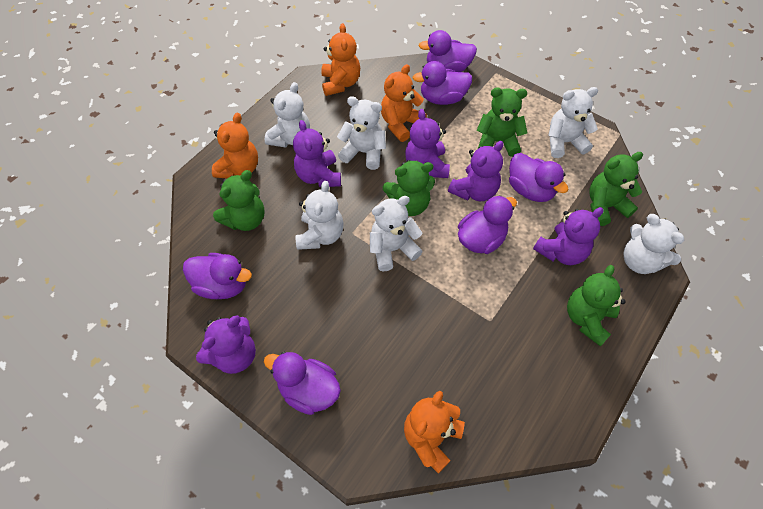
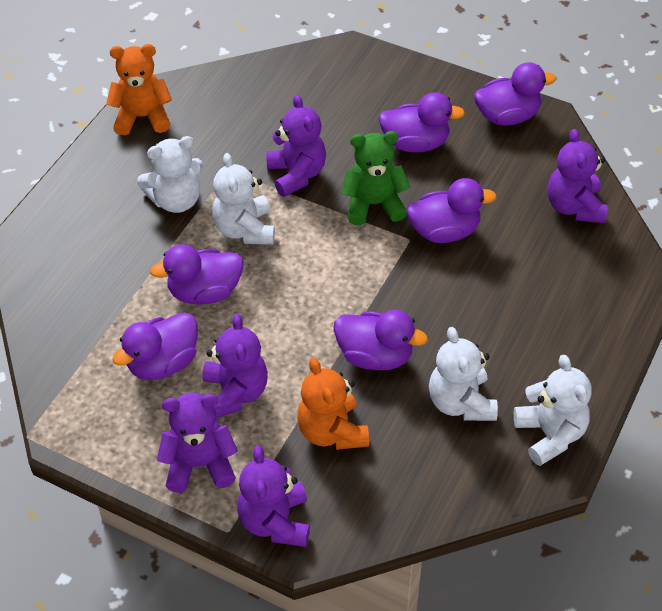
green teddy bear: 5 -> 1
orange teddy bear: 4 -> 2
white teddy bear: 6 -> 4

